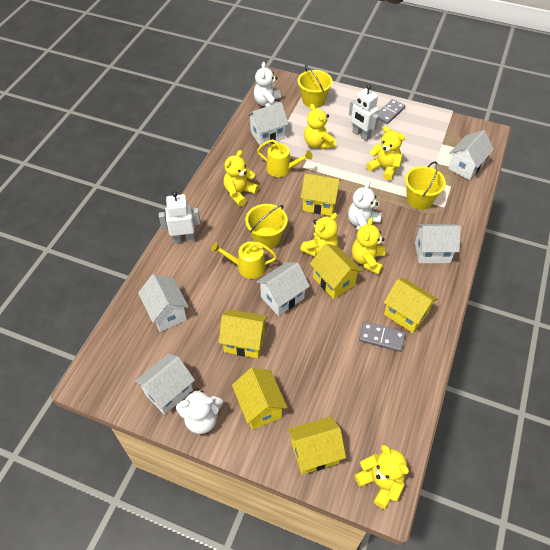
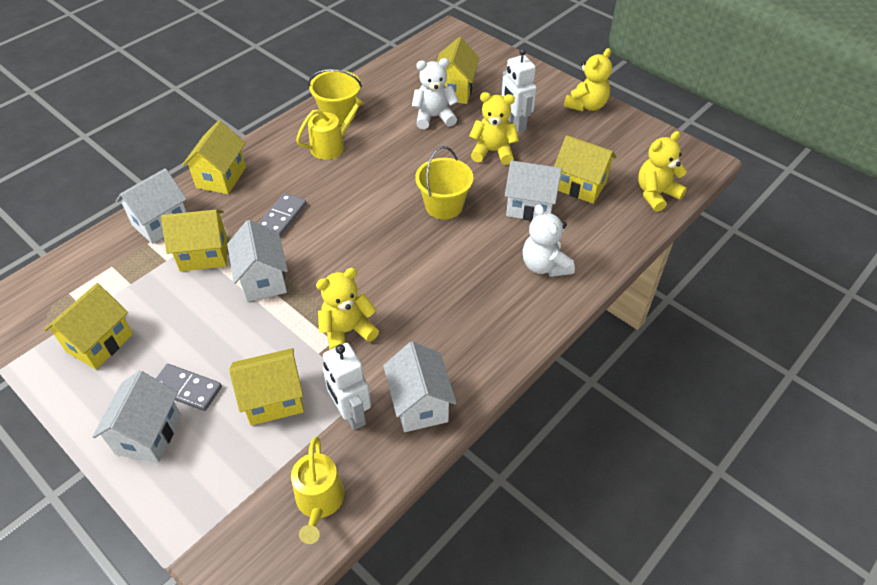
white house: 6 -> 5
white teddy bear: 3 -> 2
yellow bucket: 3 -> 2
yellow teddy bear: 6 -> 4

